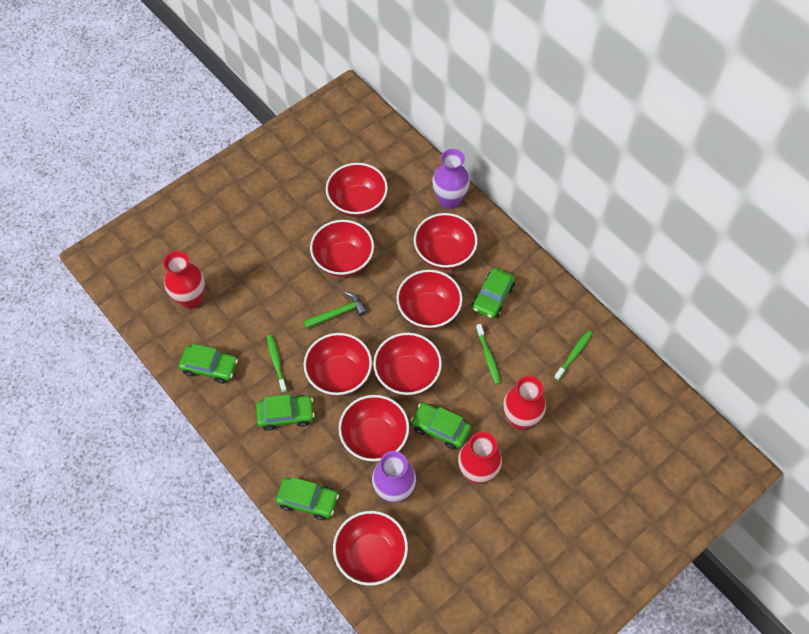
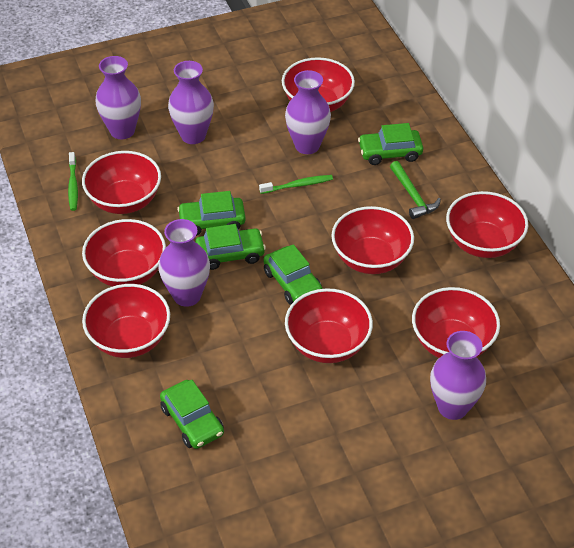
green toothbrush: 3 -> 2
purple vase: 2 -> 5
red vase: 3 -> 0

